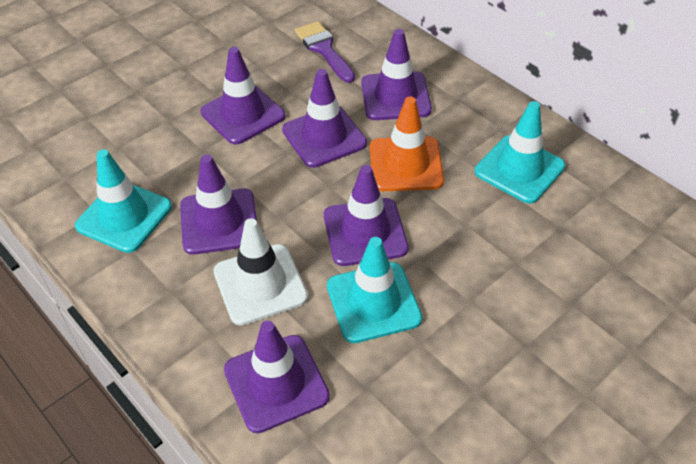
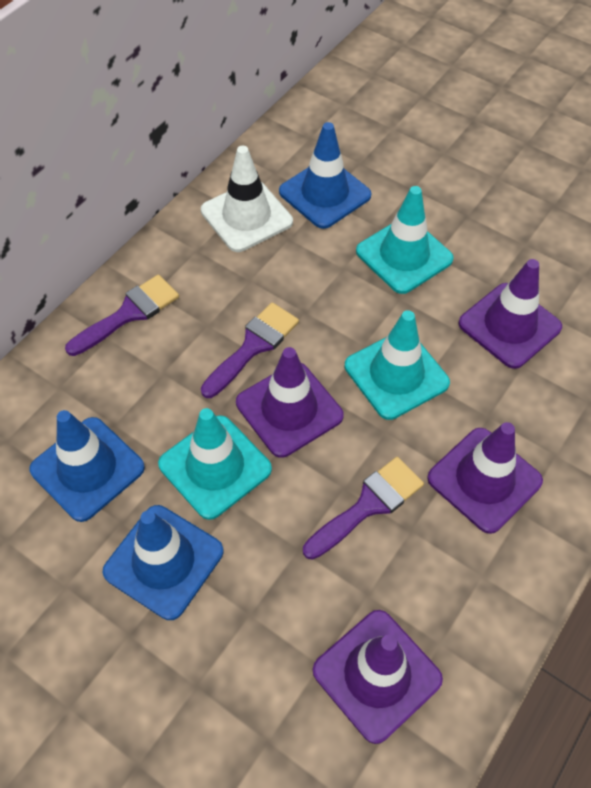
blue traffic cone: 0 -> 3
orange traffic cone: 1 -> 0
purple brush: 1 -> 3
purple traffic cone: 6 -> 4

